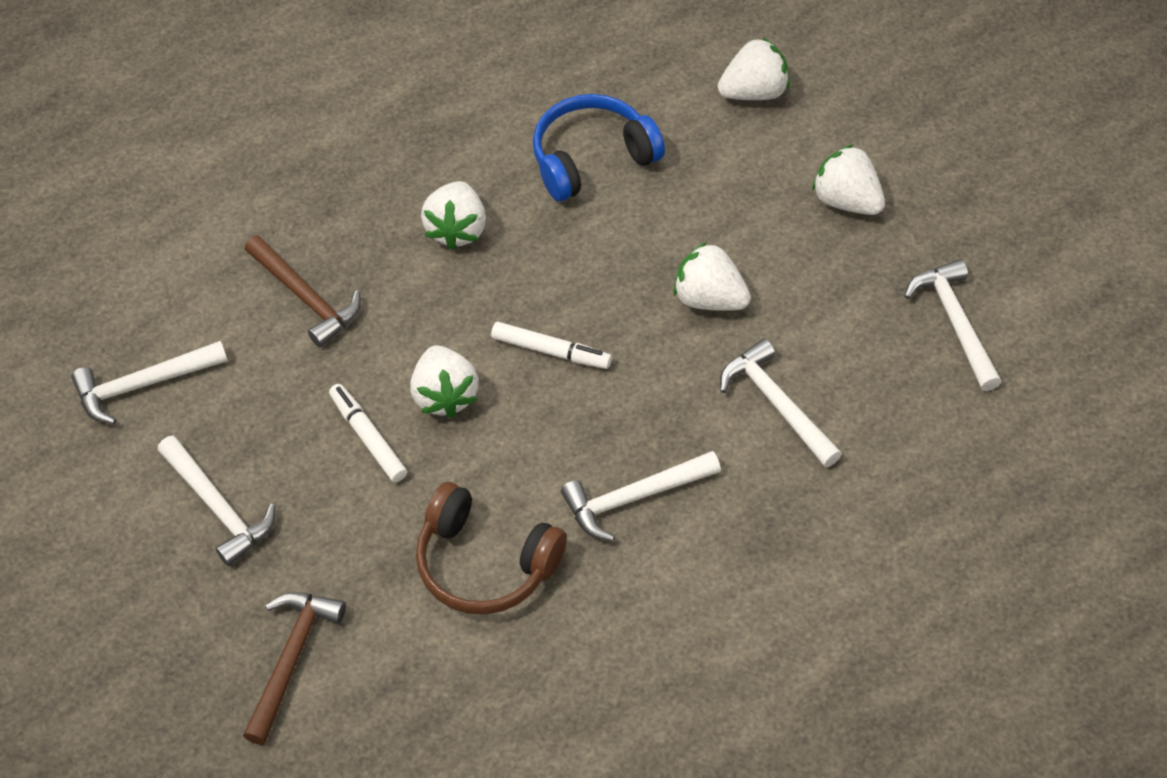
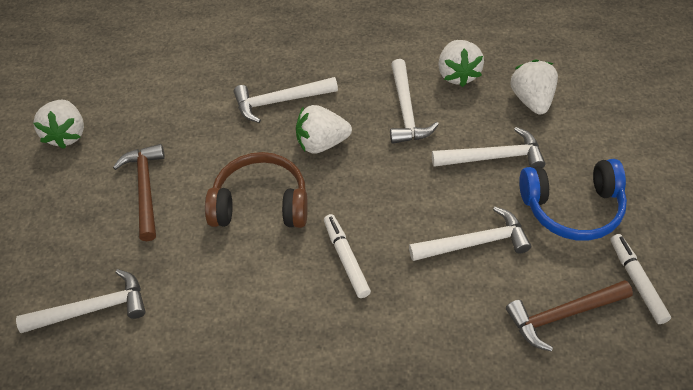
white strawberry: 5 -> 4

